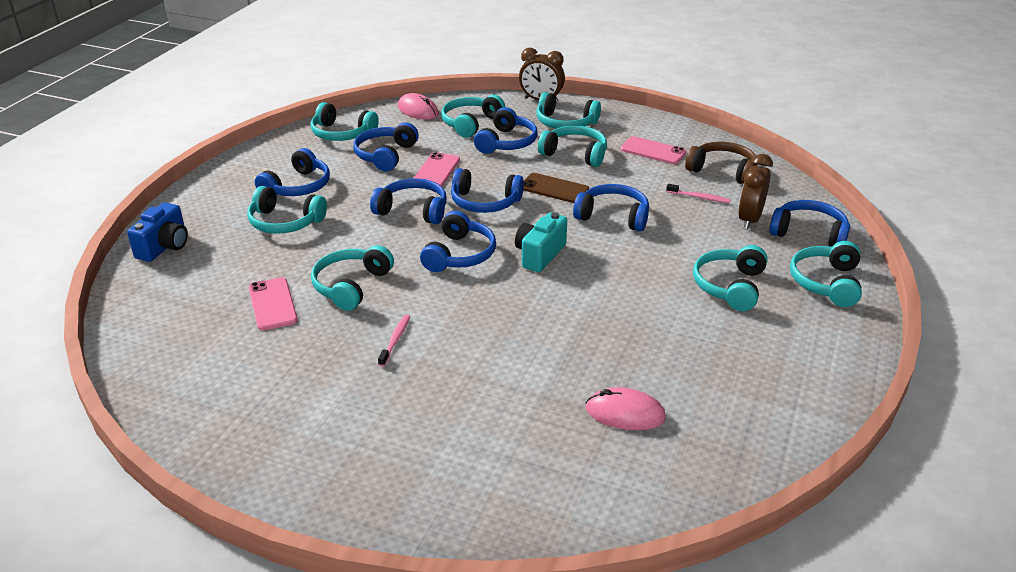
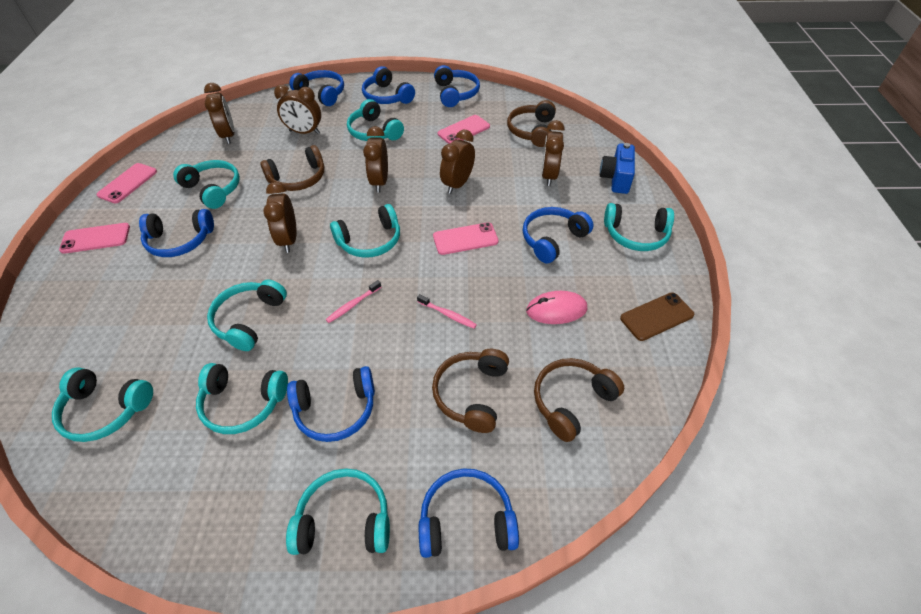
blue headphones: 8 -> 7
brown clock: 2 -> 6
brown headphones: 1 -> 4
pink mouse: 2 -> 1
pink phone: 3 -> 4
turquoise camera: 1 -> 0

